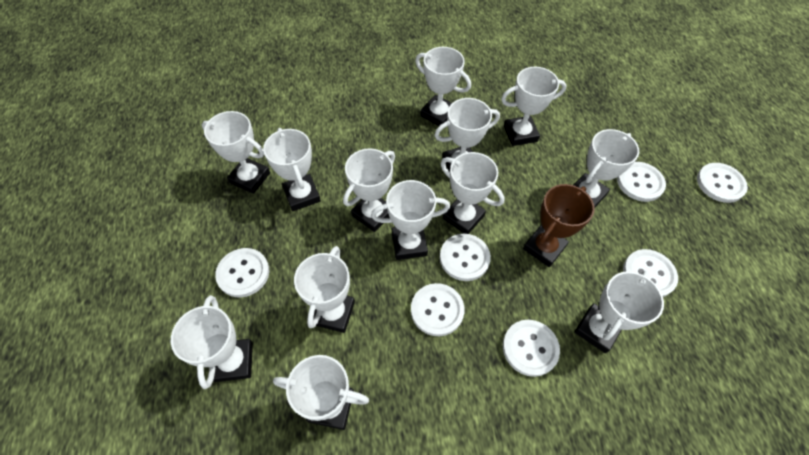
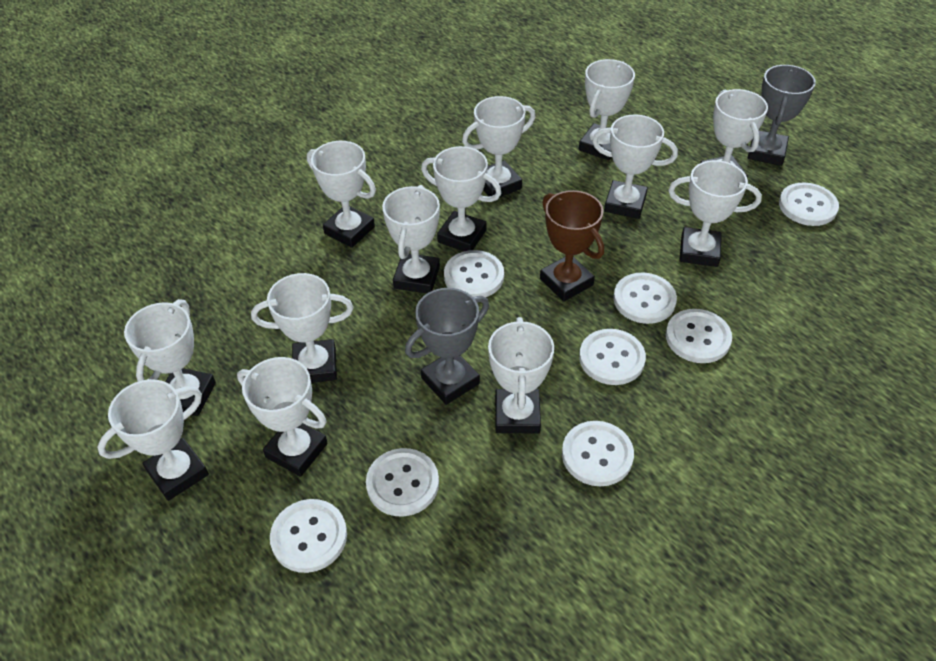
grey trophy: 0 -> 2
white button: 7 -> 8

